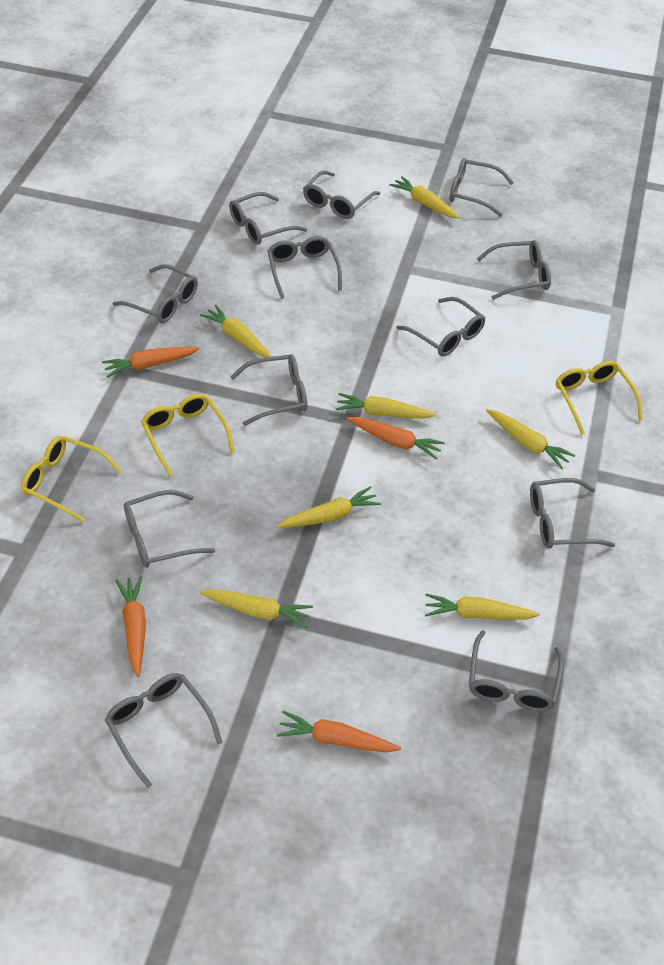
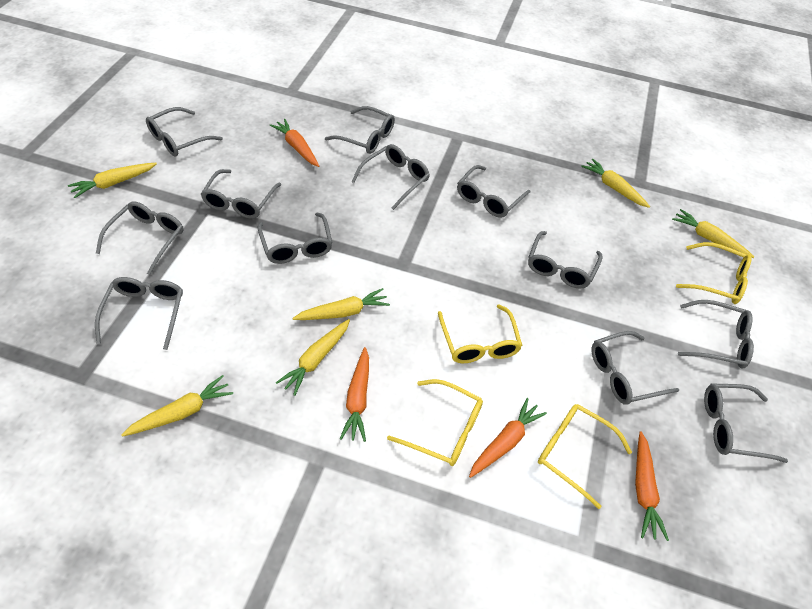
yellow carrot: 7 -> 6
yellow glasses: 3 -> 4

